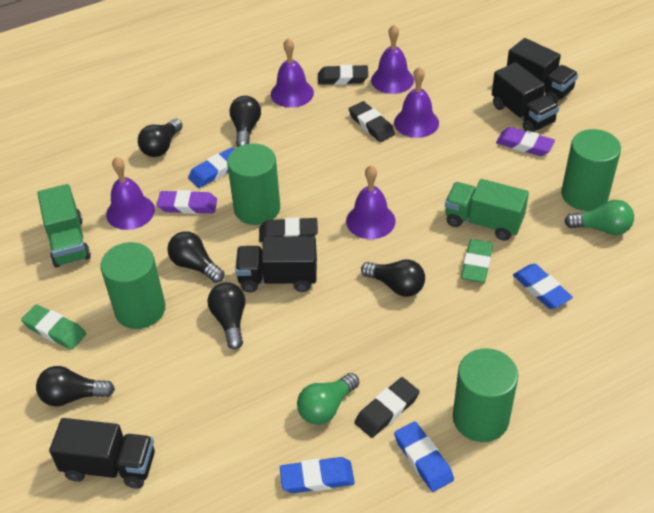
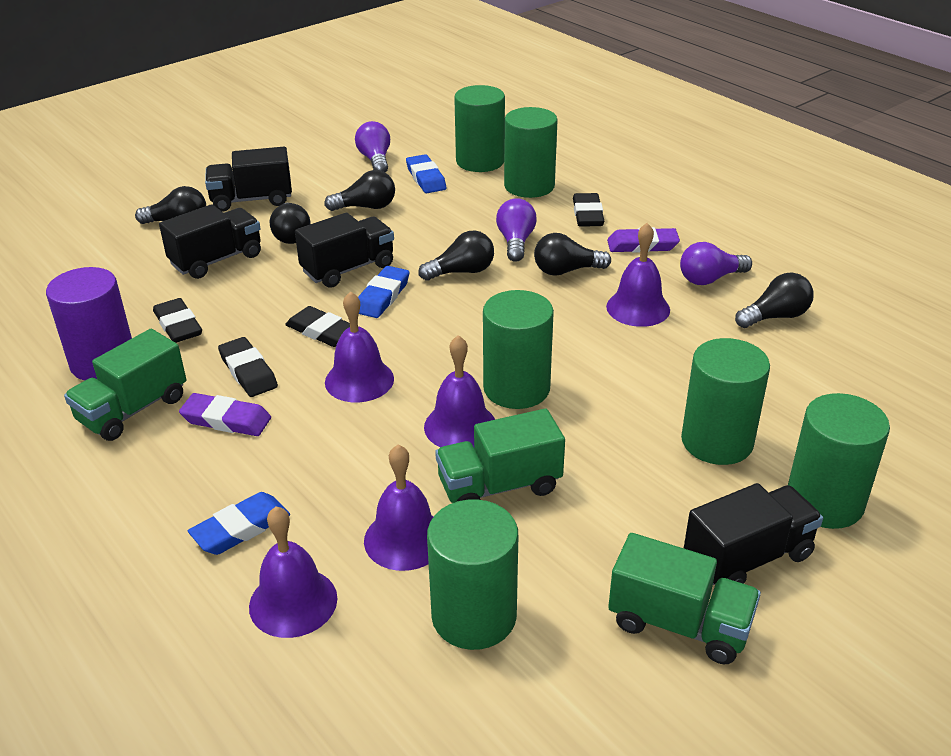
blue eraser: 4 -> 3
green cylinder: 4 -> 6
green eraser: 2 -> 0
green light bulb: 2 -> 0
green truck: 2 -> 3
purple cylinder: 0 -> 1
purple light bulb: 0 -> 3

